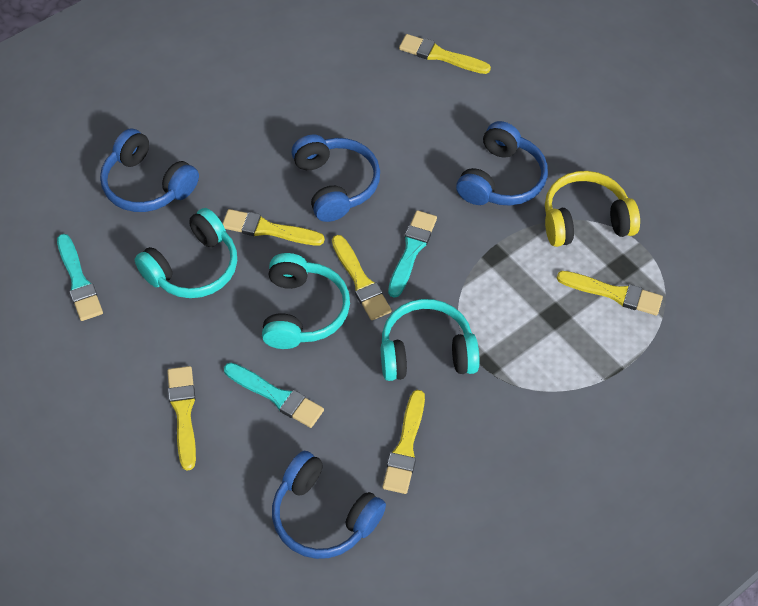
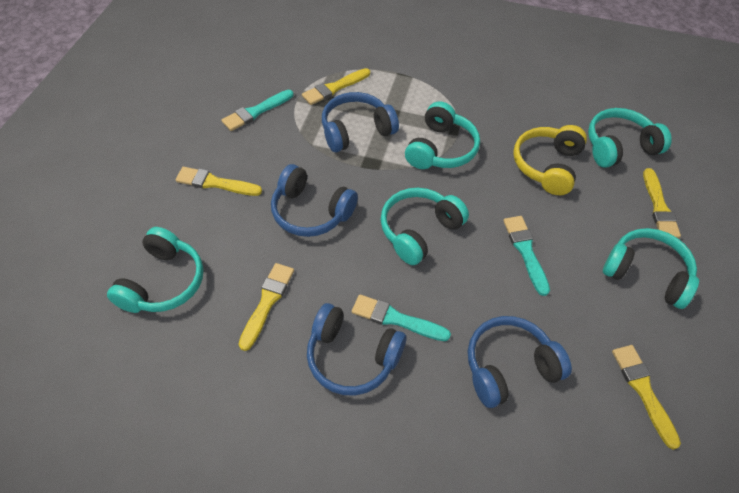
turquoise headphones: 3 -> 5
yellow brush: 6 -> 5

